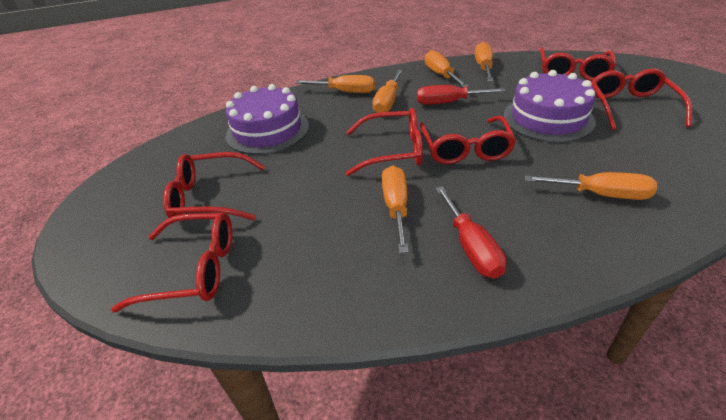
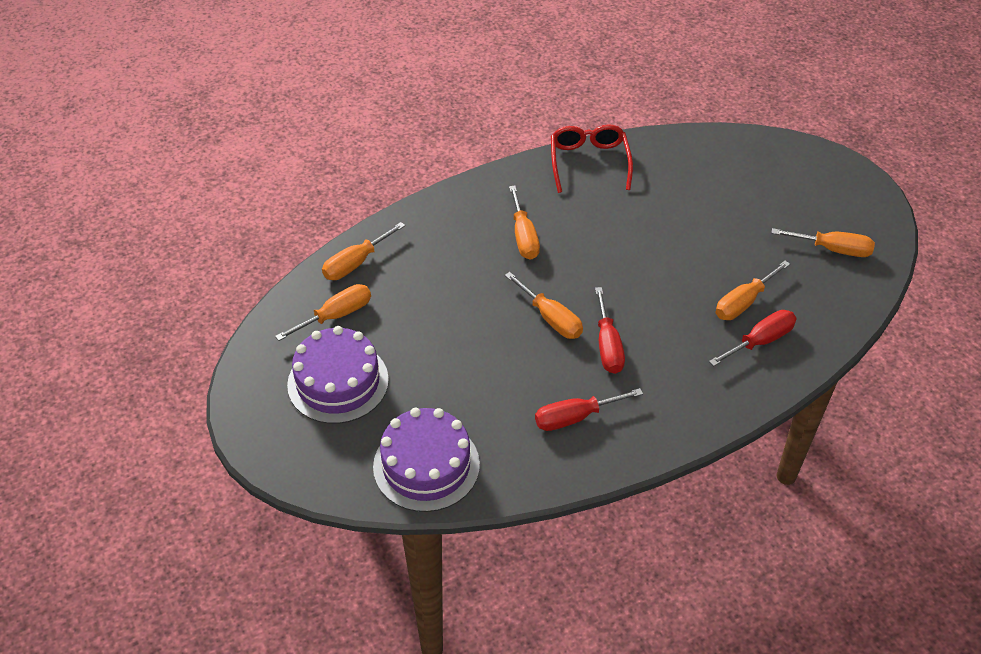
red glasses: 6 -> 1
red screwdriver: 2 -> 3

